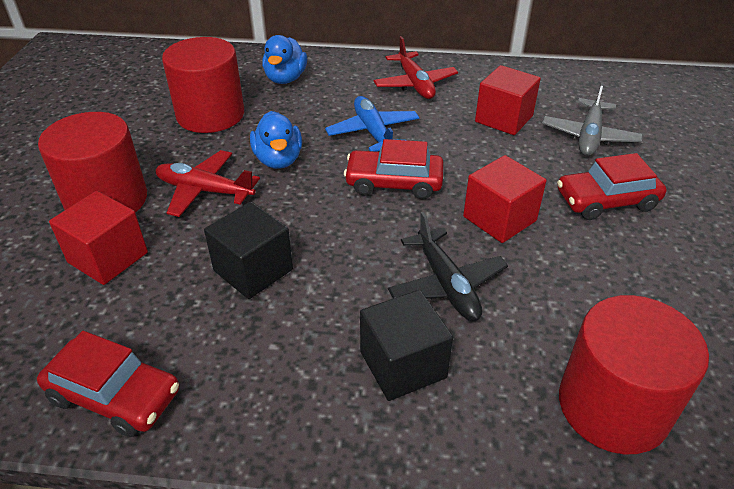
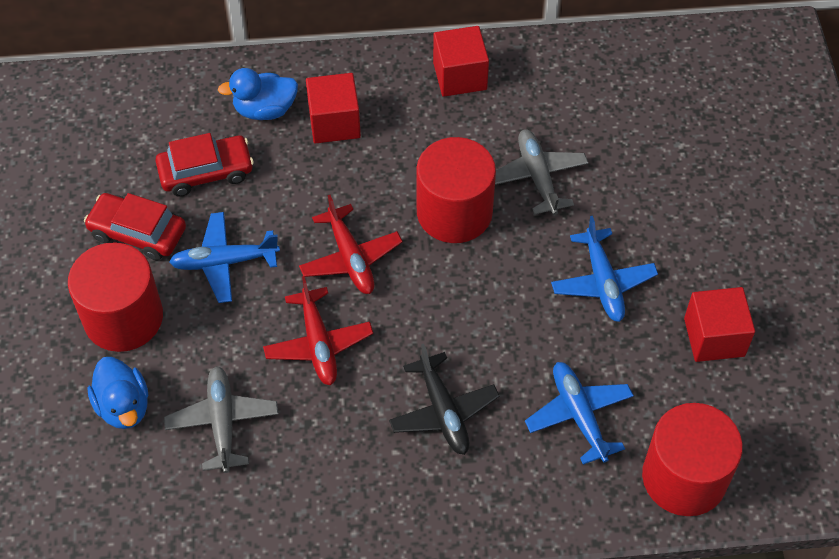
black cube: 2 -> 0
blue plane: 1 -> 3
grey plane: 1 -> 2
red car: 3 -> 2

